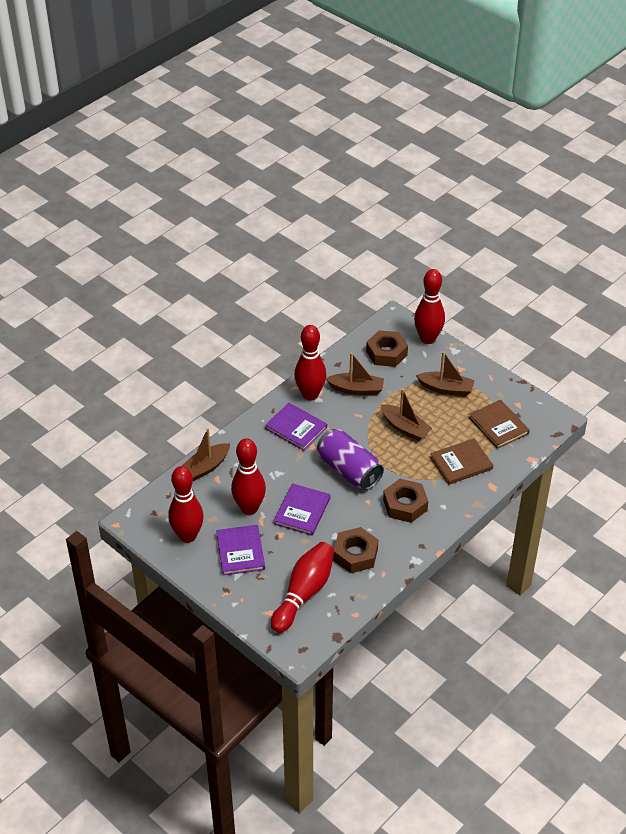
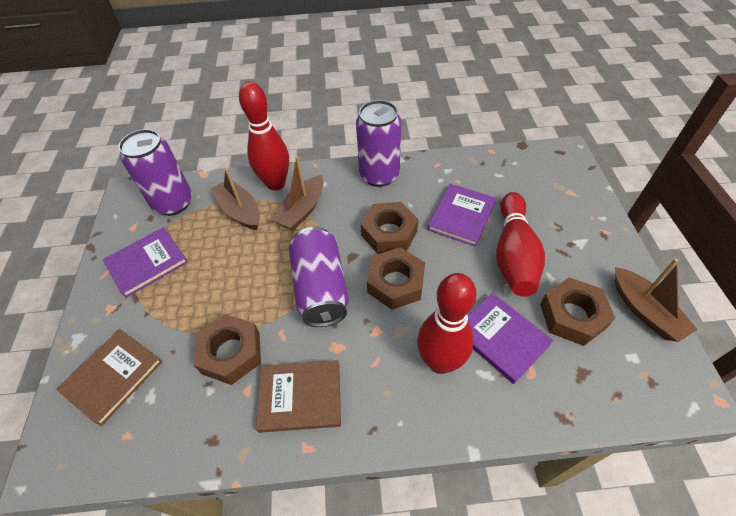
brown boat: 4 -> 3
brown nut: 3 -> 4
purple can: 1 -> 3
red bowling pin: 5 -> 3

